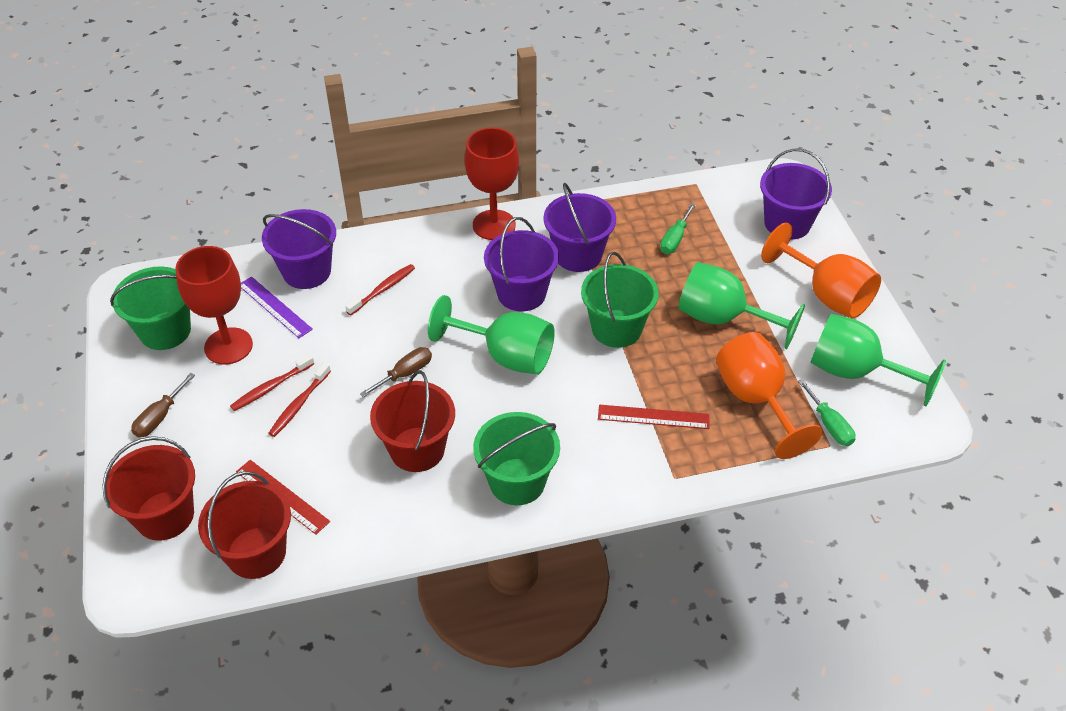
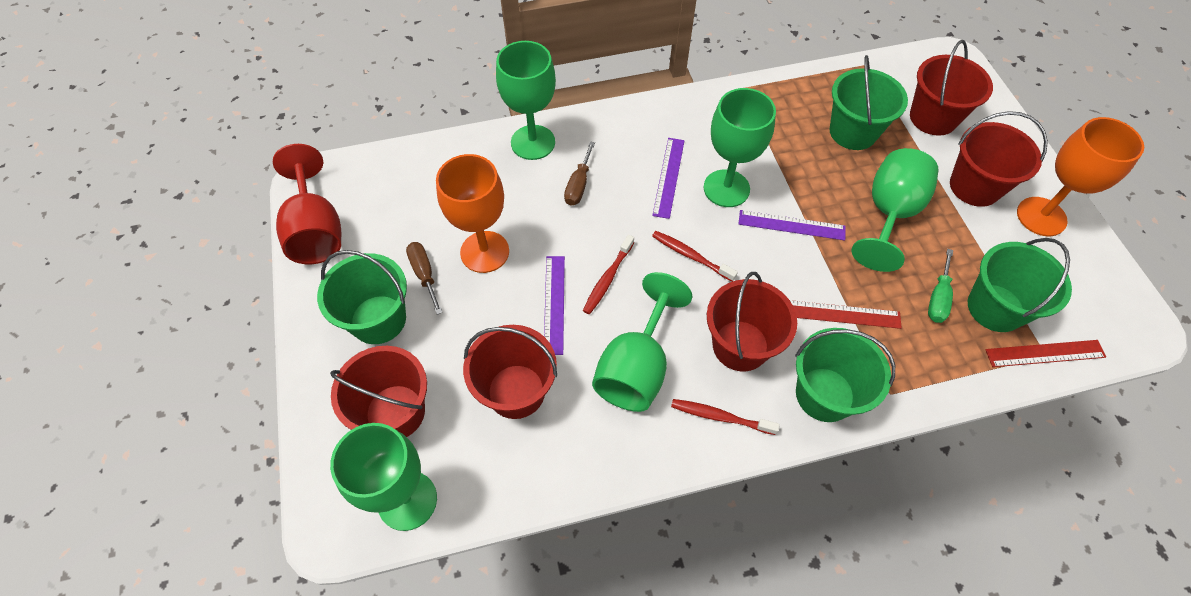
green bucket: 3 -> 4
green goblet: 3 -> 5
green screwdriver: 2 -> 1
purple bucket: 4 -> 0
purple ruler: 1 -> 3
red bucket: 3 -> 5
red goblet: 2 -> 1

